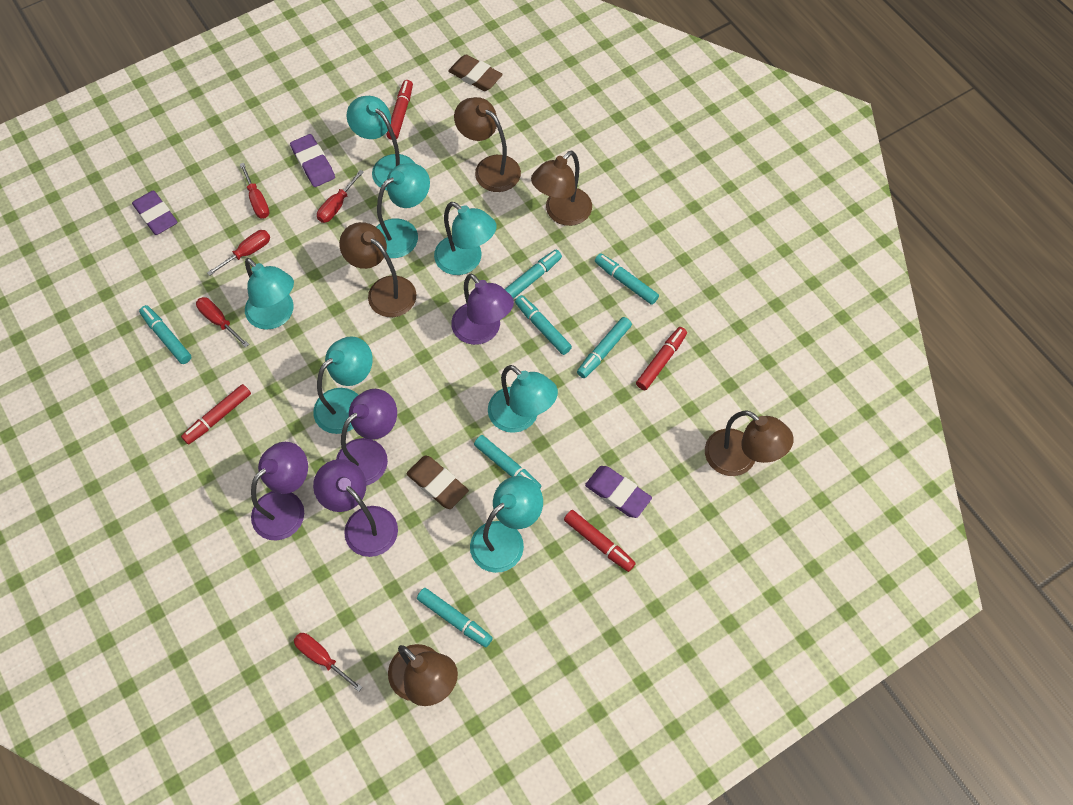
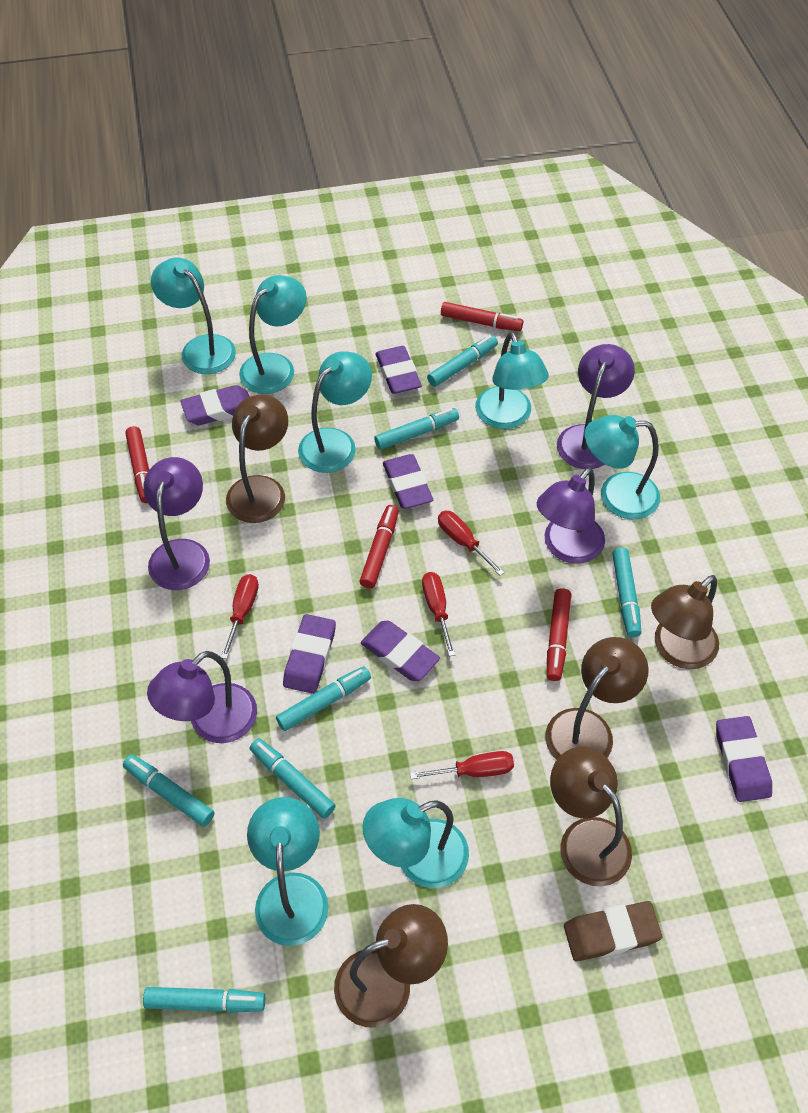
brown eraser: 2 -> 1
purple eraser: 3 -> 6
red screwdriver: 5 -> 4

